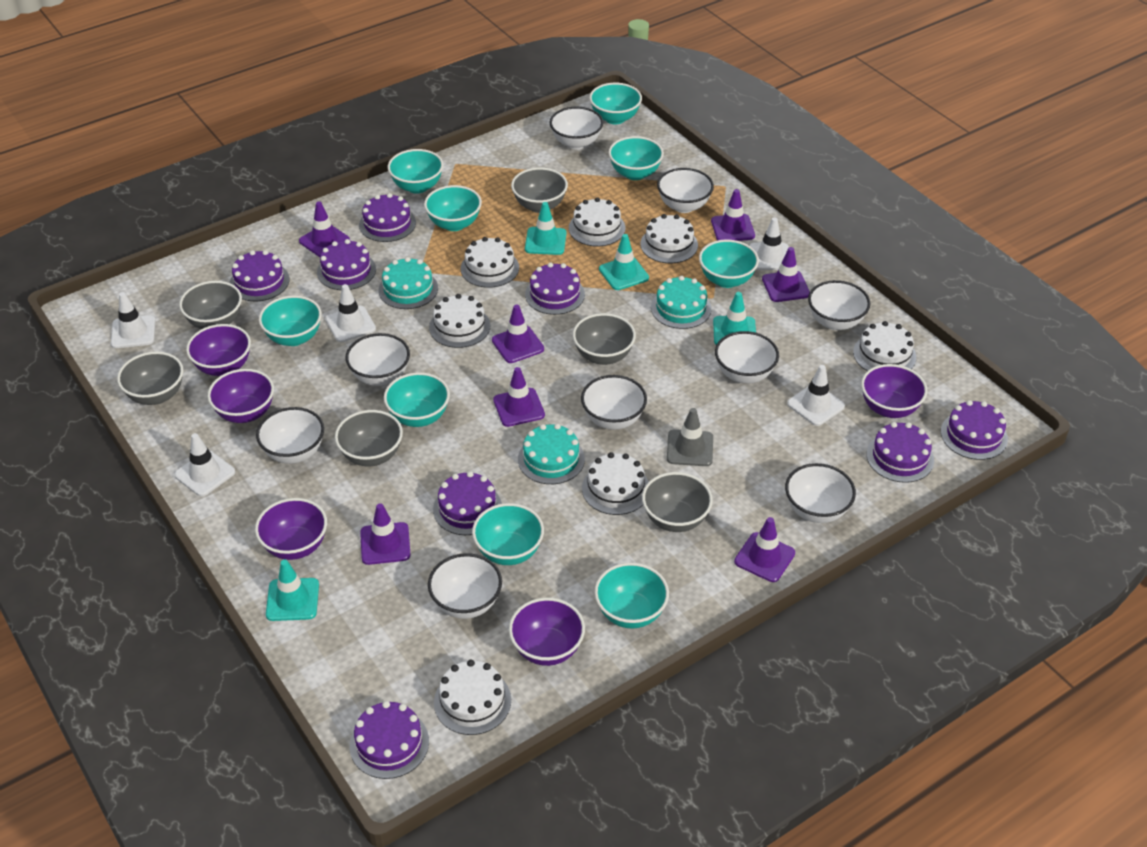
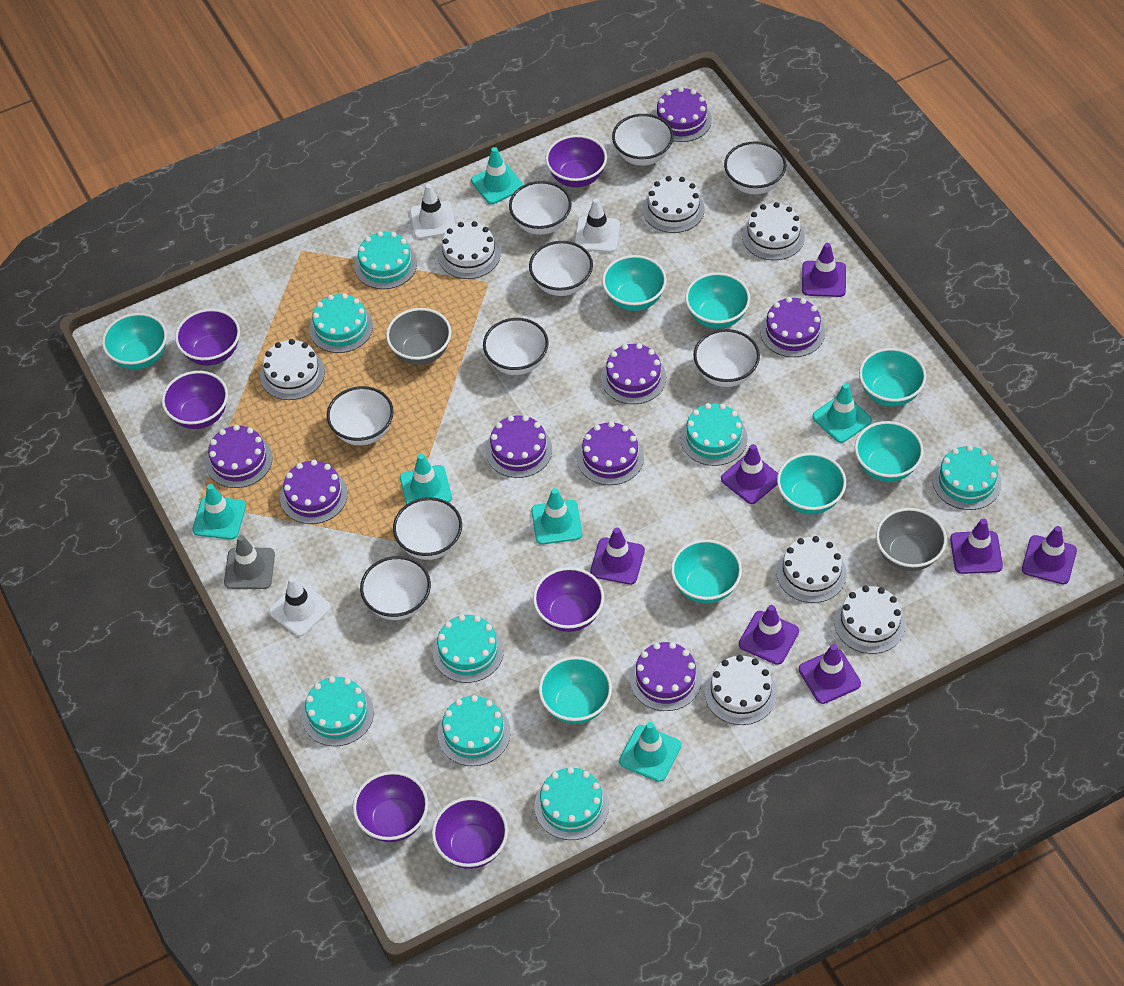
grey bowl: 6 -> 2
purple bowl: 5 -> 6
turquoise bowl: 9 -> 8
turquoise cake: 3 -> 8
turquoise traffic cone: 4 -> 6
white traffic cone: 5 -> 3

